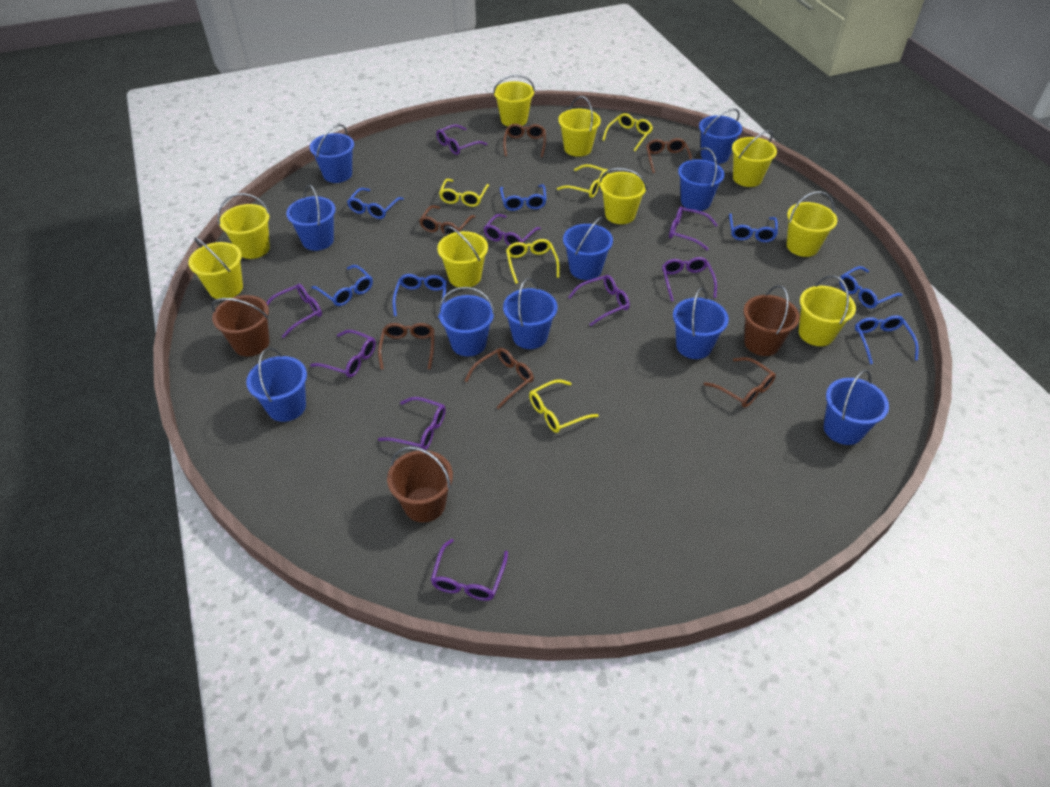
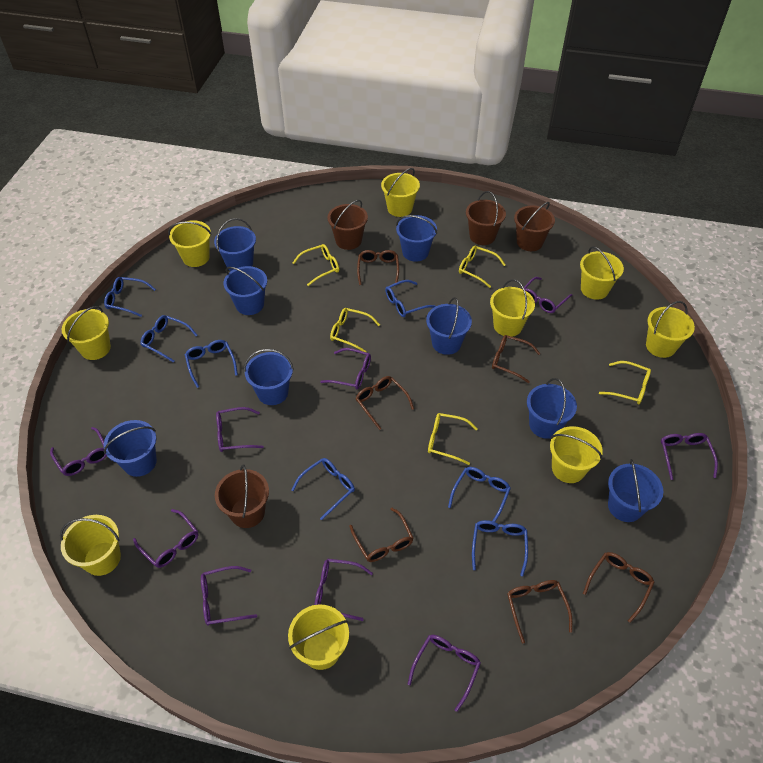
blue bucket: 10 -> 8
brown bucket: 3 -> 4

